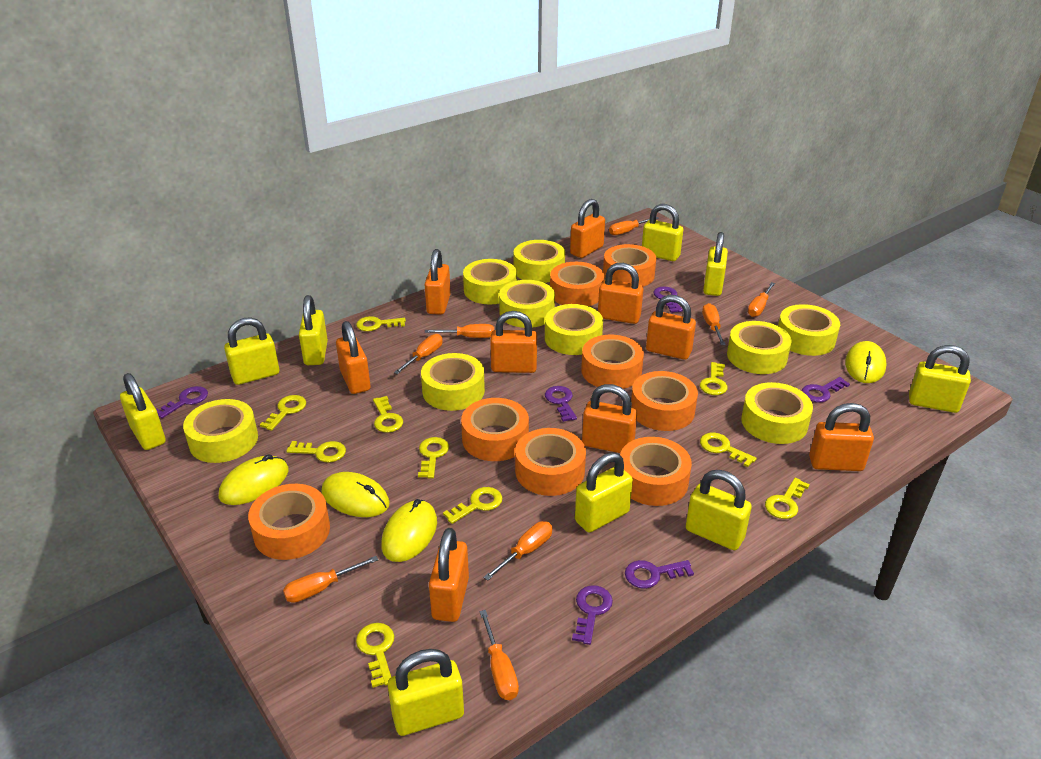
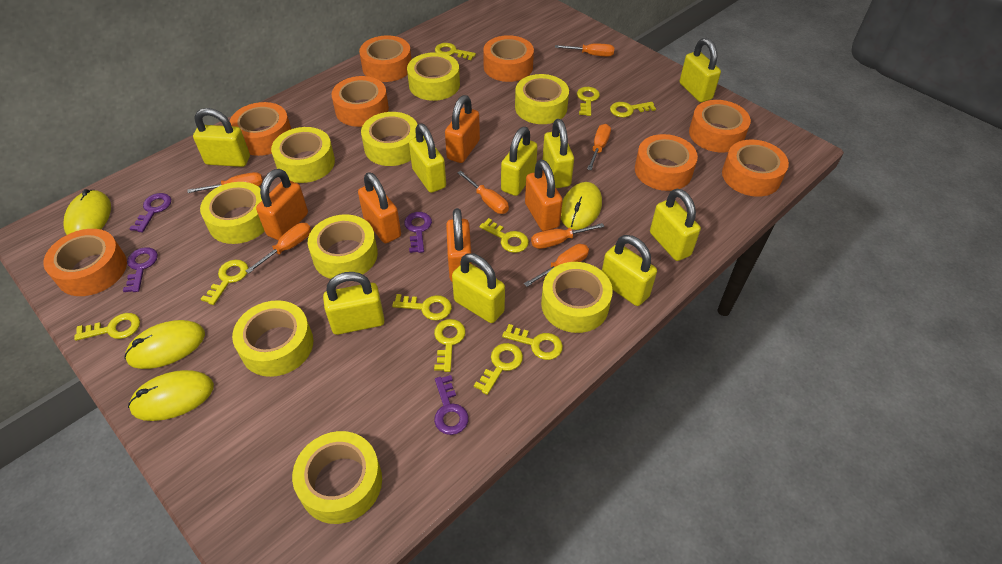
orange padlock: 9 -> 5
orange screwdriver: 8 -> 7
purple key: 6 -> 4

